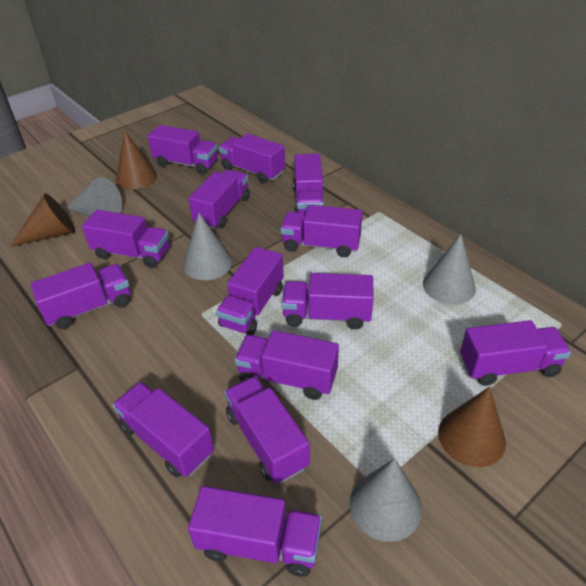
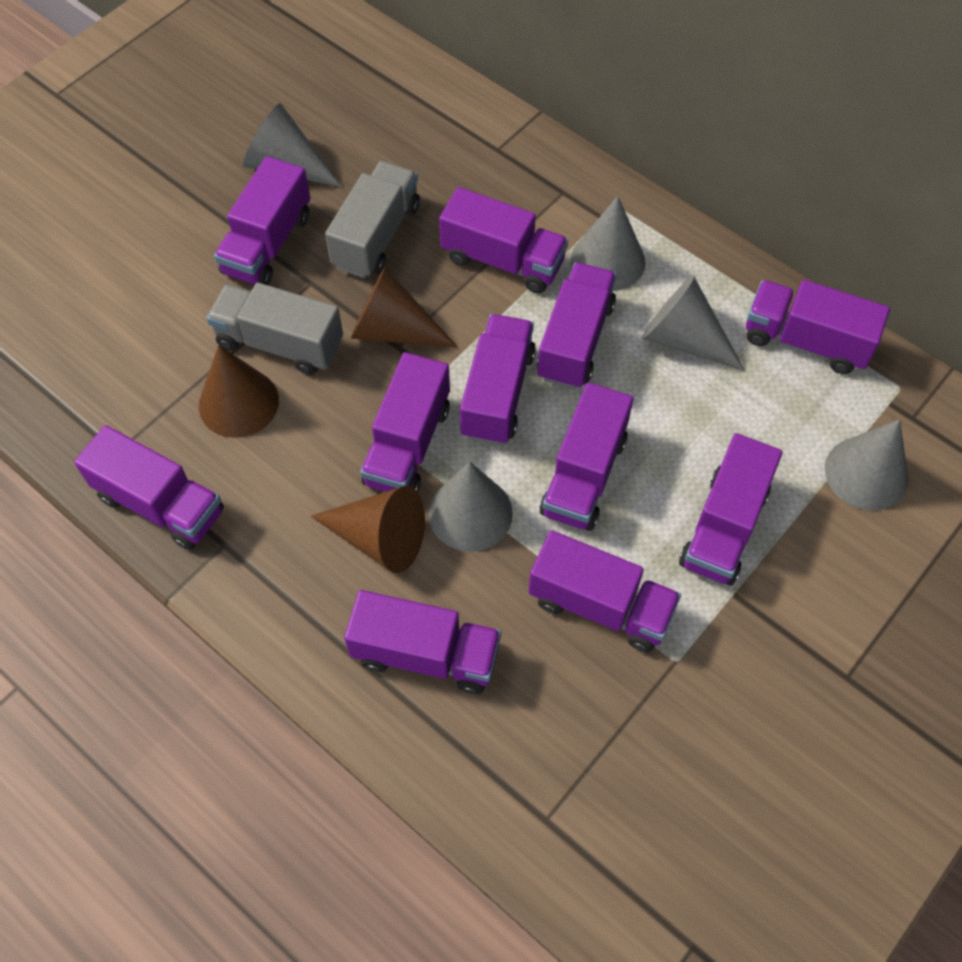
grey cone: 4 -> 5
grey truck: 0 -> 2
purple truck: 14 -> 11

